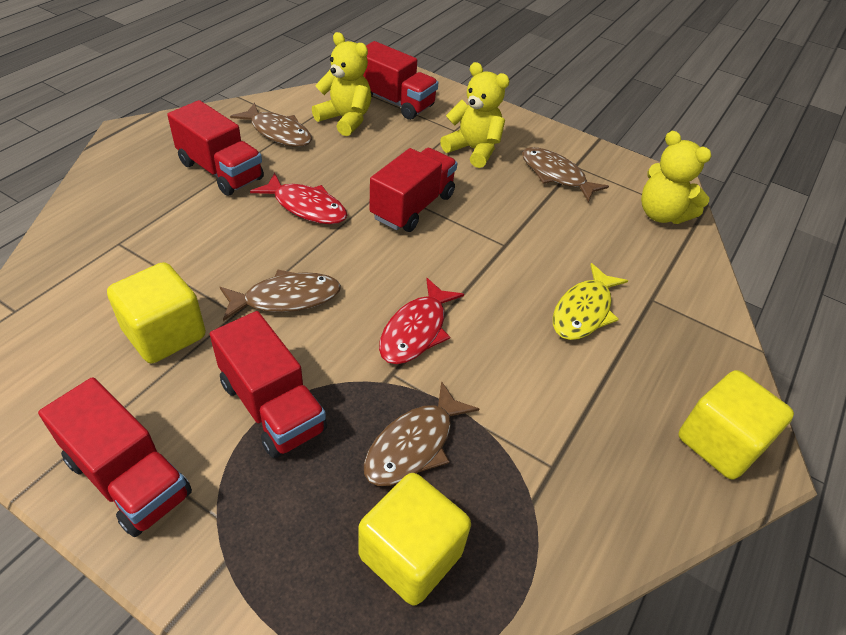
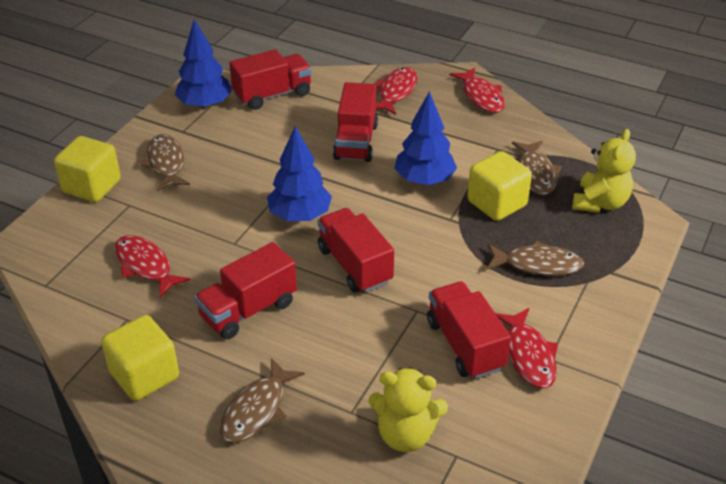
blue tree: 0 -> 3
red fish: 2 -> 4
yellow fish: 1 -> 0
yellow teddy bear: 3 -> 2

